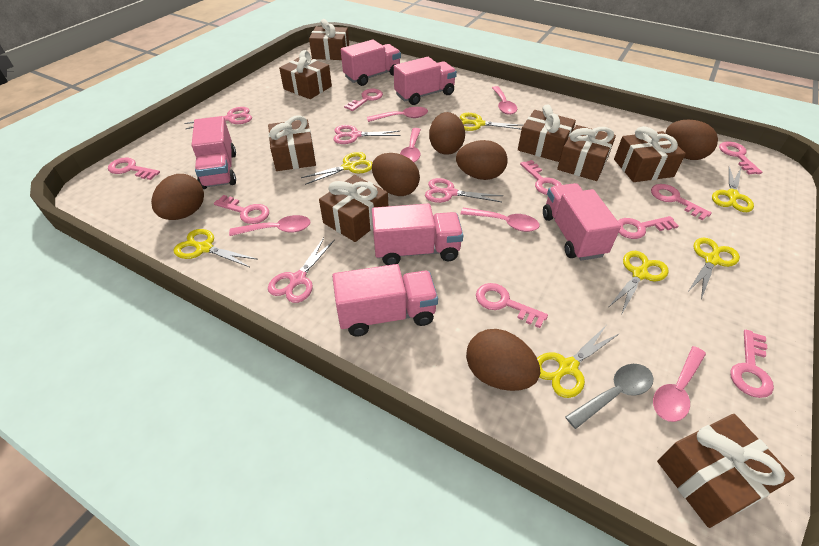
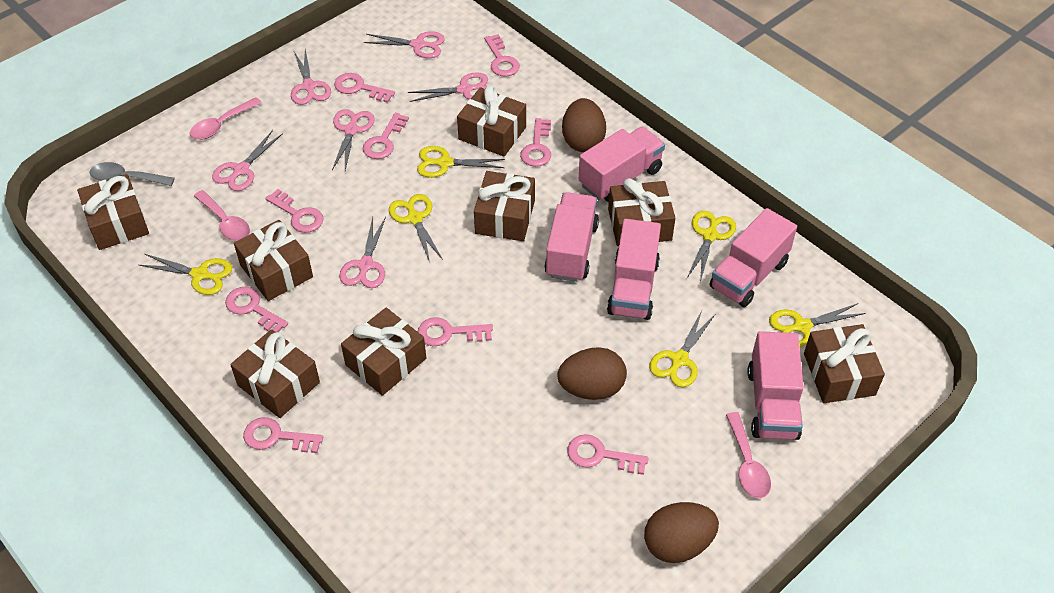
brown egg: 6 -> 3
pink scissors: 4 -> 6
pink spoon: 6 -> 3
pink truck: 6 -> 5
yellow scissors: 7 -> 6

